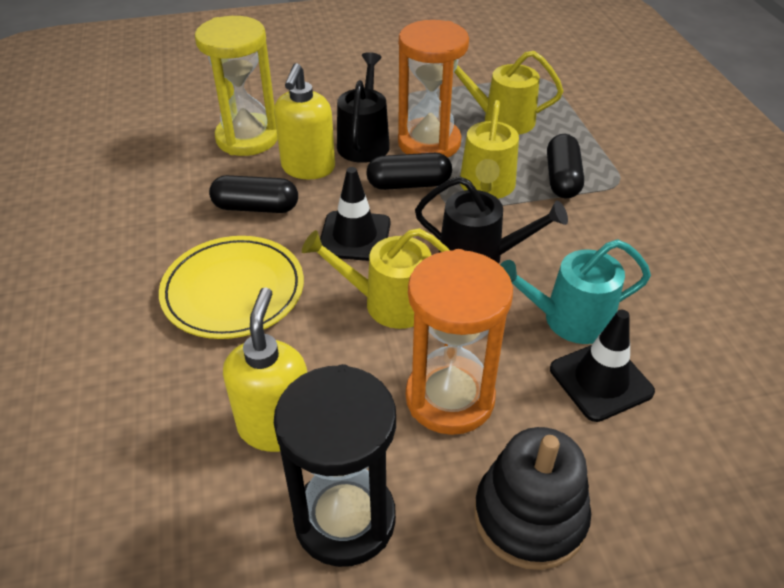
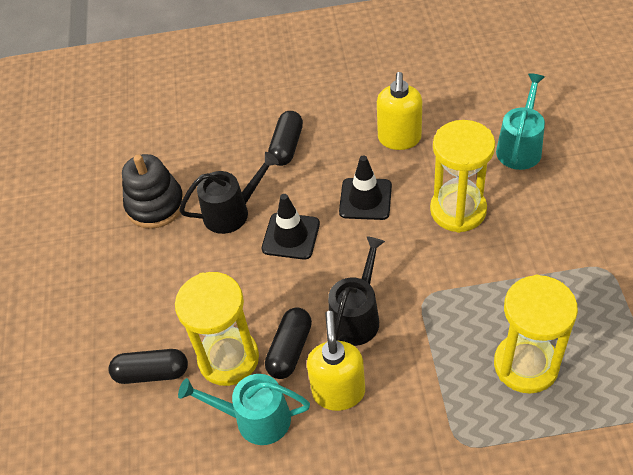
black hourglass: 1 -> 0
orange hourglass: 2 -> 0
turquoise watering can: 1 -> 2
yellow hourglass: 1 -> 3
yellow plate: 1 -> 0
yellow watering can: 3 -> 0

